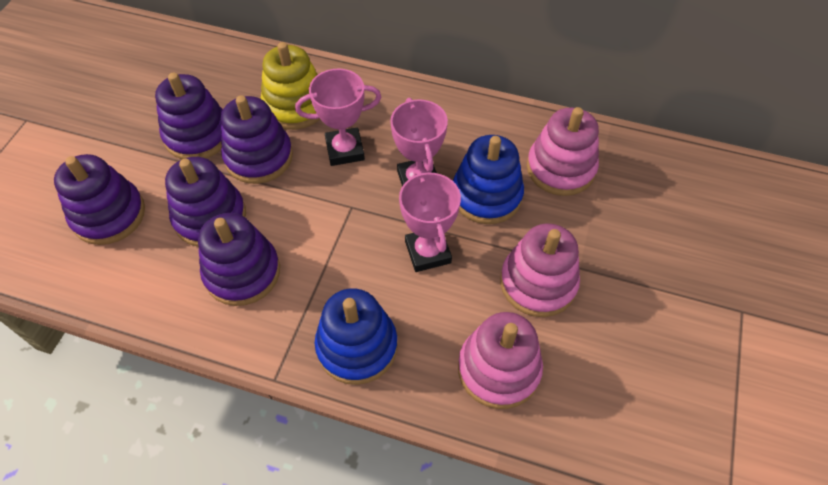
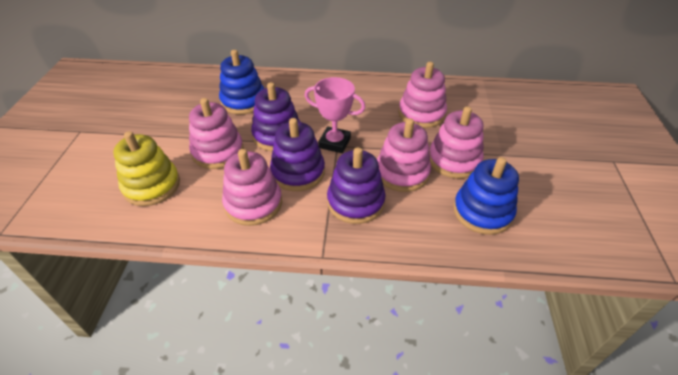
pink stacking toy: 3 -> 5
pink trophy: 3 -> 1
purple stacking toy: 5 -> 3

